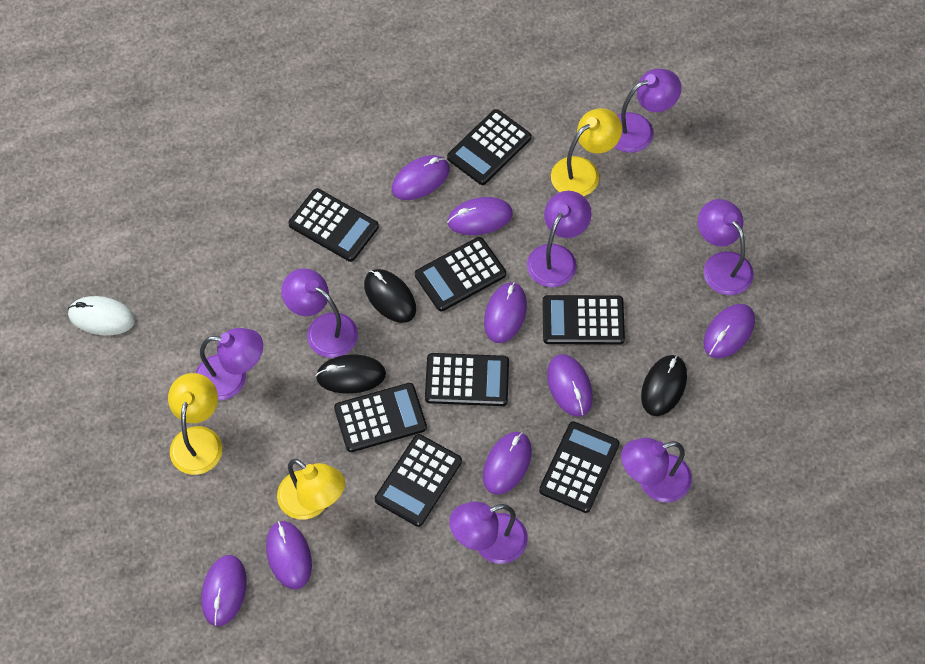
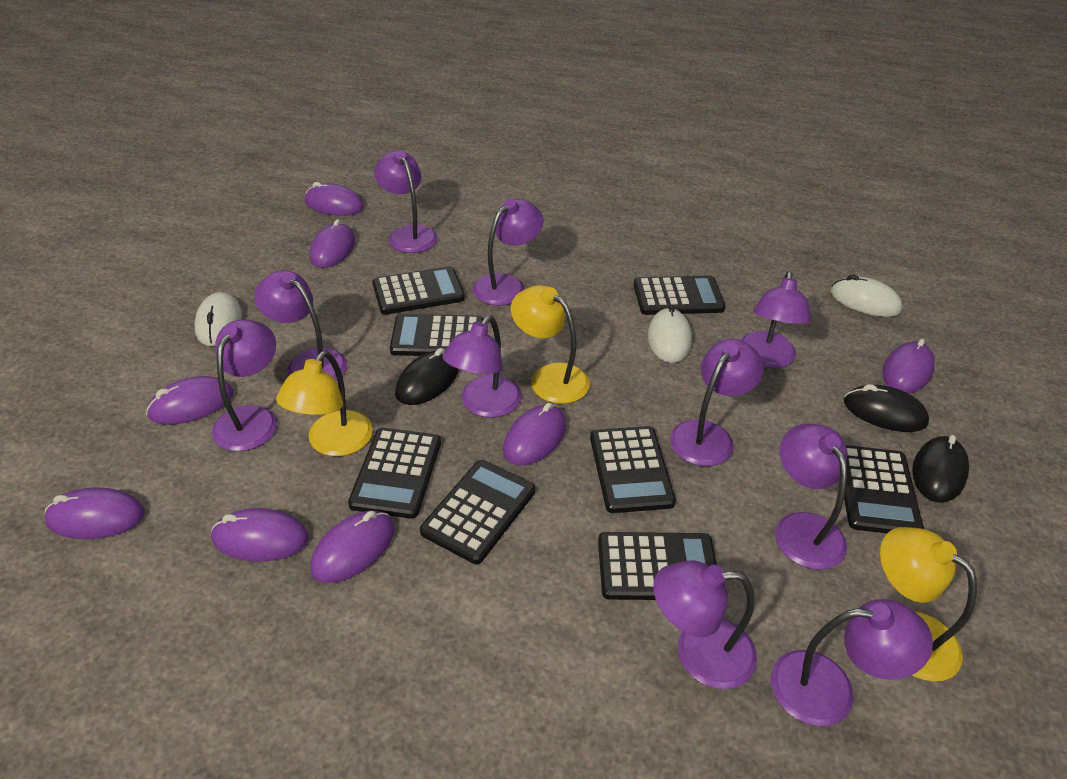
purple lamp: 7 -> 10
white mouse: 1 -> 3

